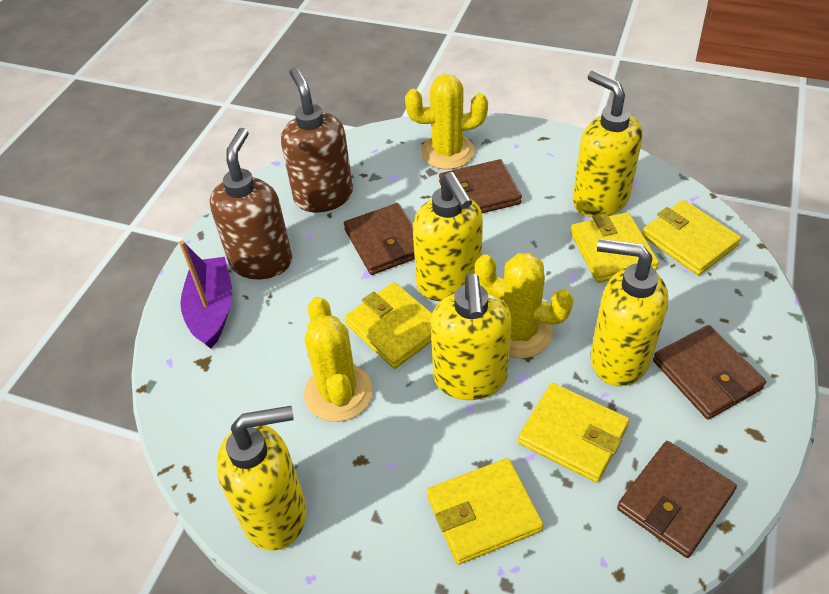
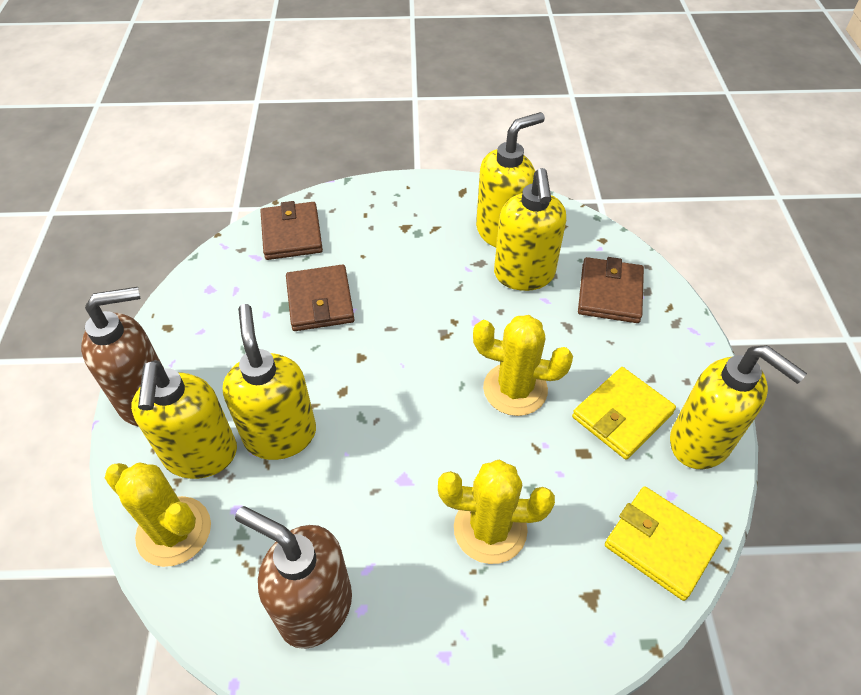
brown wallet: 4 -> 3
purple boat: 1 -> 0
yellow wallet: 5 -> 2

